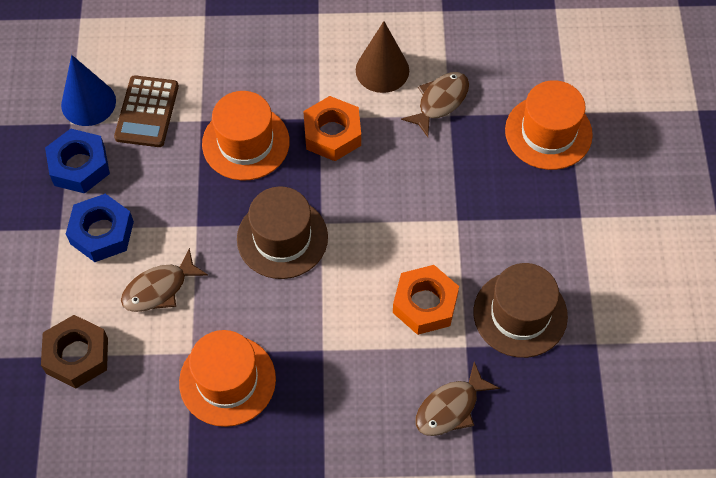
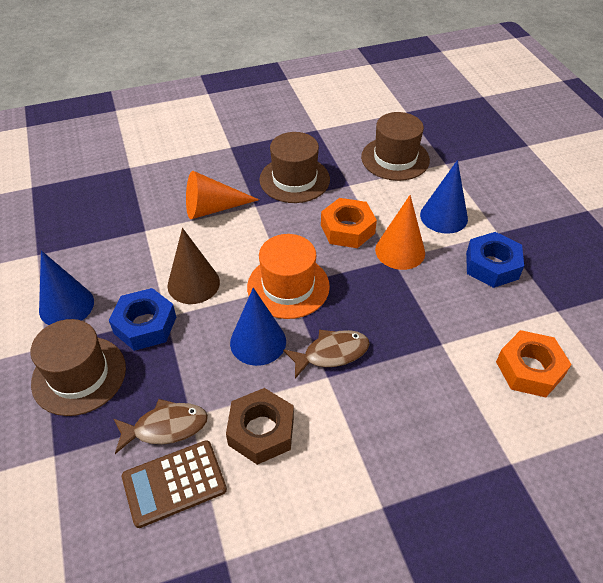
blue cone: 1 -> 3
brown fish: 3 -> 2
brown hat: 2 -> 3
orange cone: 0 -> 2
orange hat: 3 -> 1

